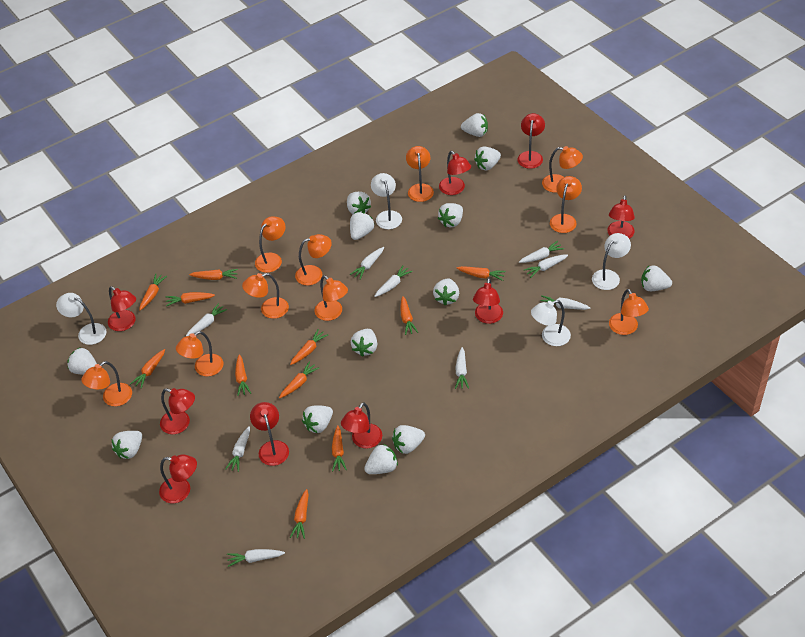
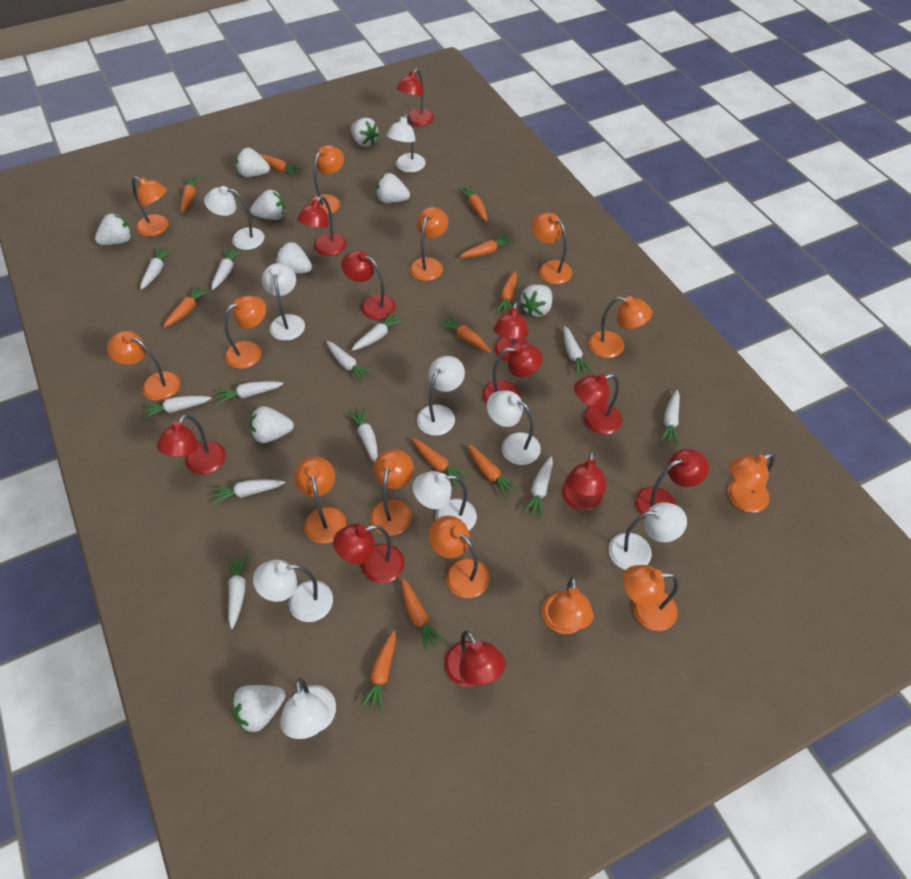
orange lamp: 10 -> 13
red lamp: 9 -> 11
white carrot: 9 -> 12
white lamp: 4 -> 9
white strawberry: 13 -> 9

